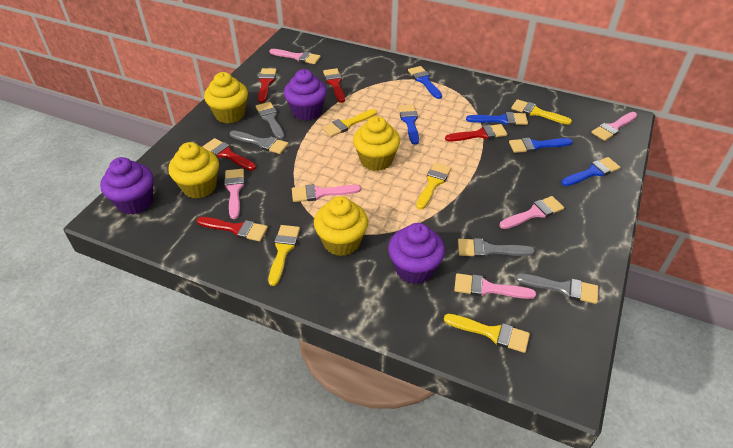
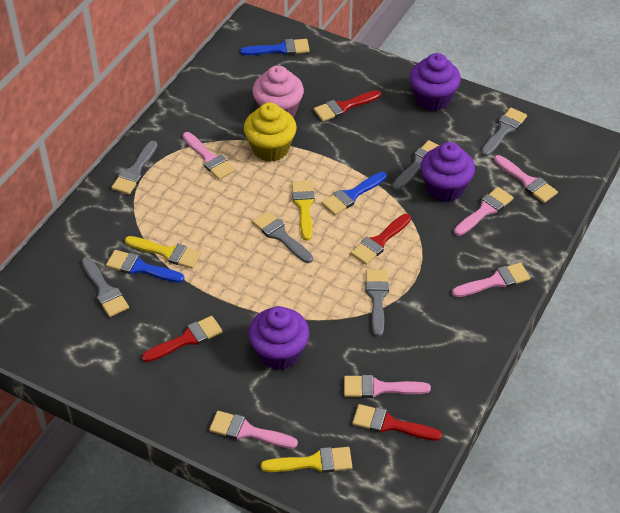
blue brush: 5 -> 3
grey brush: 4 -> 6
pink cupcake: 0 -> 1
red brush: 5 -> 4
yellow brush: 5 -> 3
yellow cupcake: 4 -> 1

